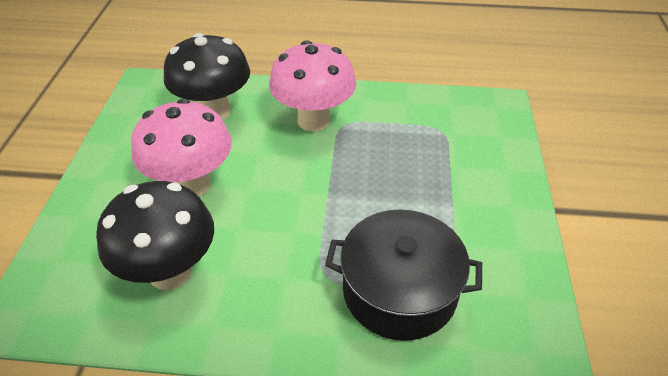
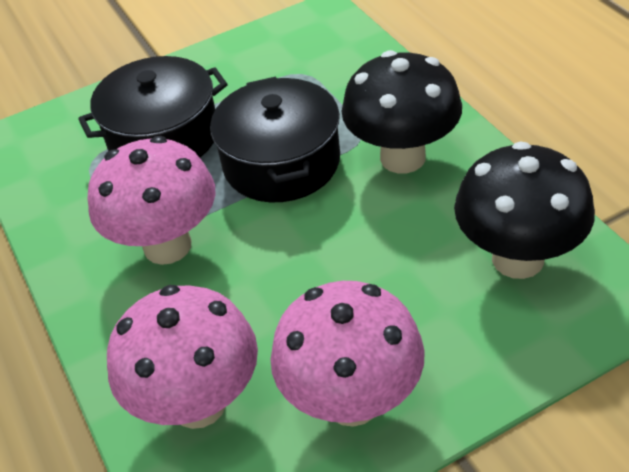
black pot: 1 -> 2
pink mushroom: 2 -> 3

